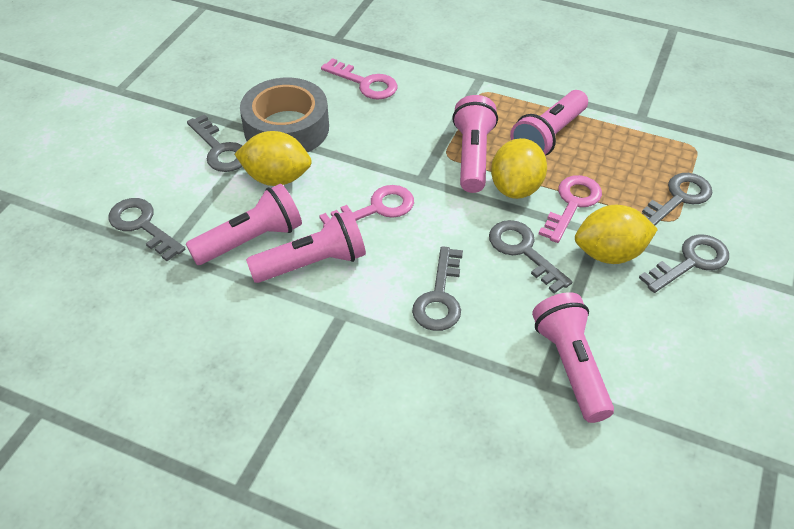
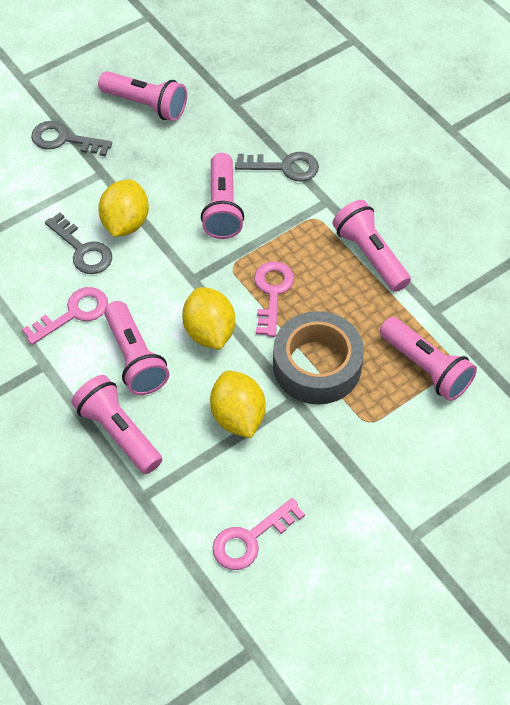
grey key: 6 -> 3
pink flashlight: 5 -> 6

